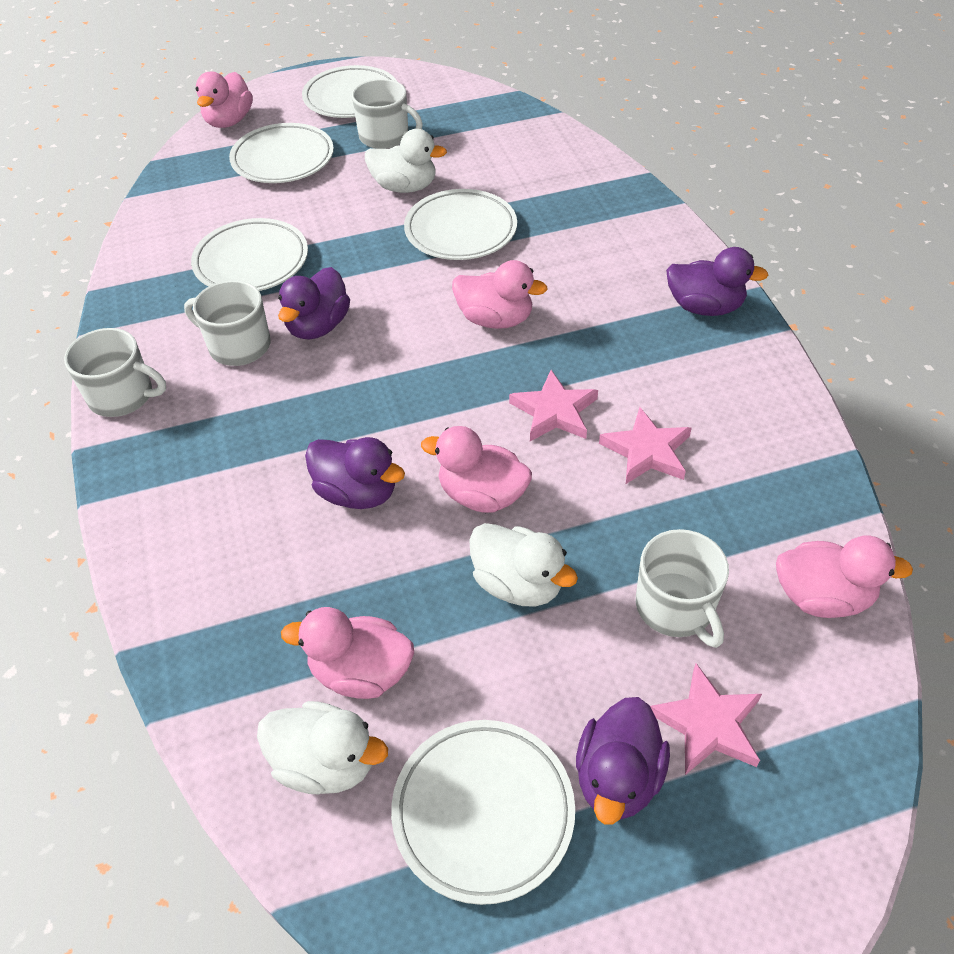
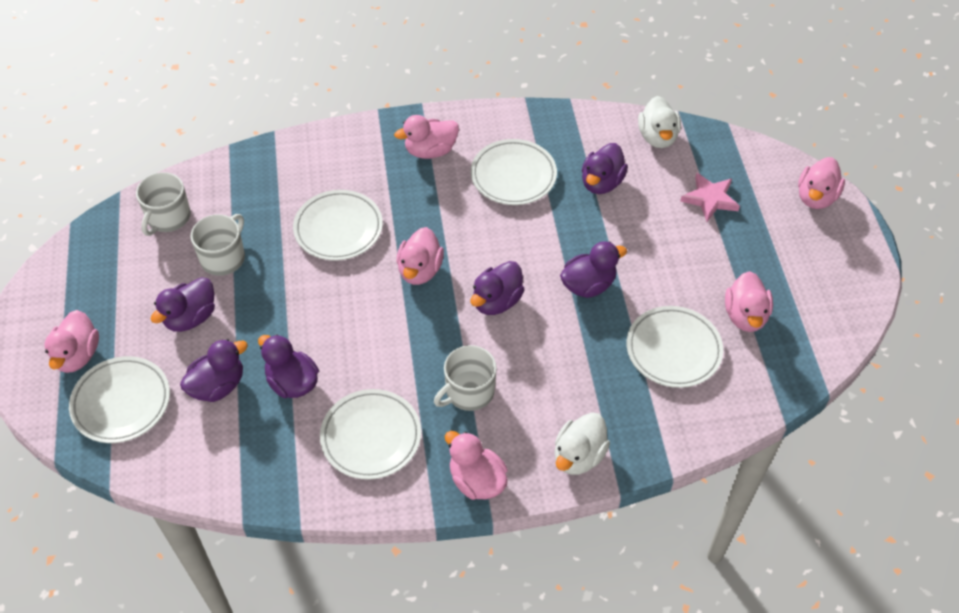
pink duck: 5 -> 6
pink star: 3 -> 1
purple duck: 4 -> 6
white duck: 3 -> 2
white mug: 4 -> 3

